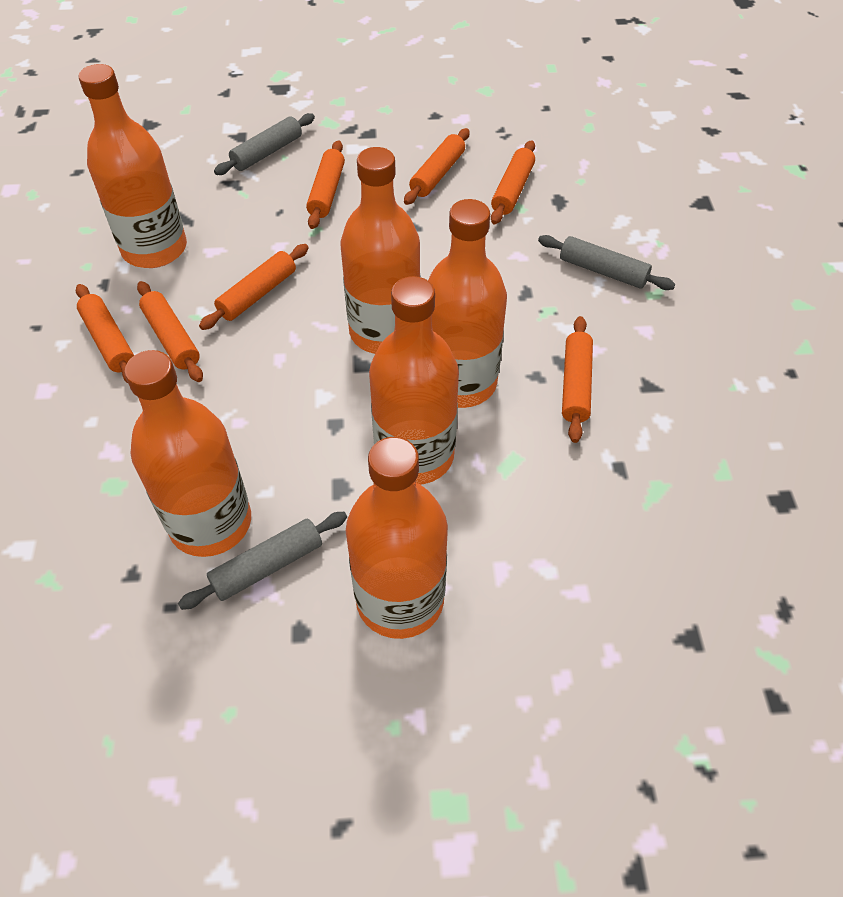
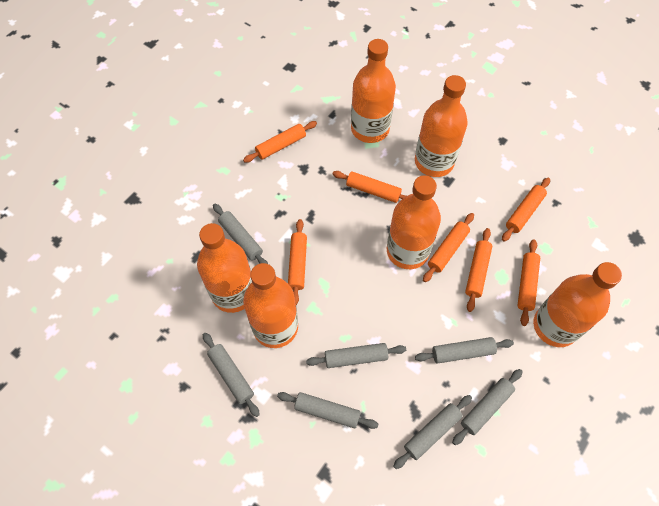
grey rolling pin: 3 -> 7

